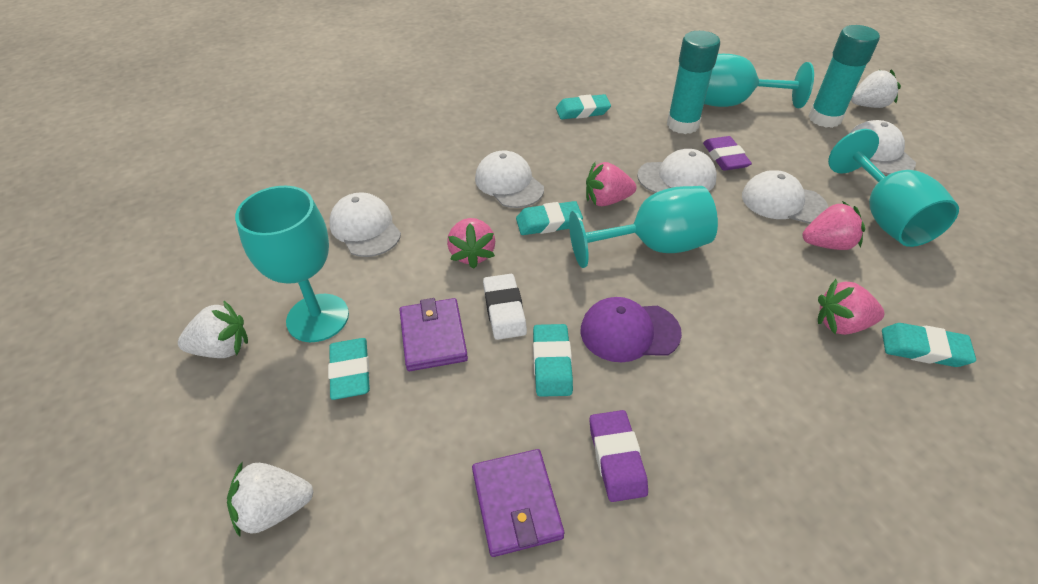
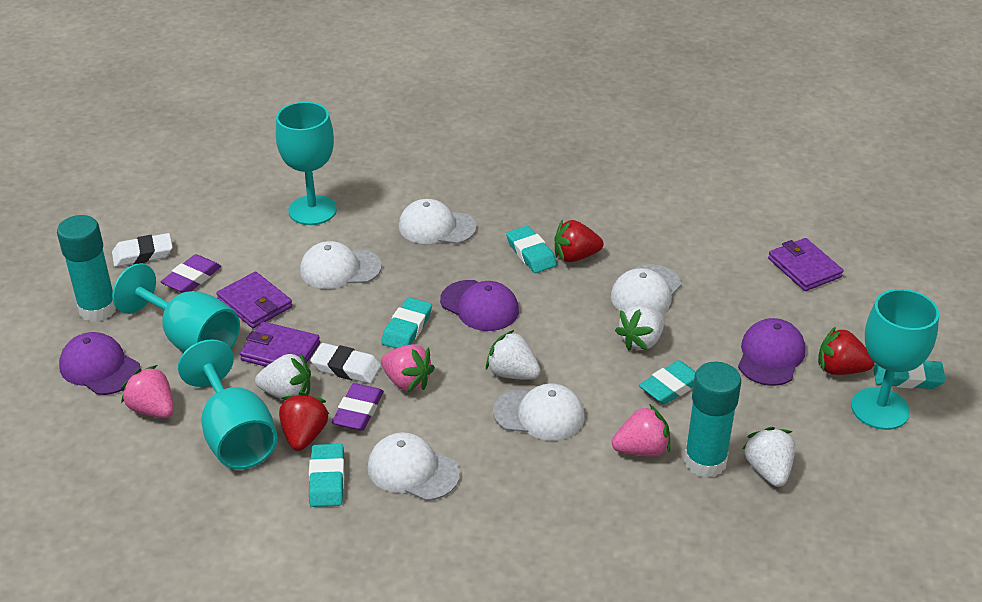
pink strawberry: 4 -> 3
purple cap: 1 -> 3
purple wallet: 2 -> 3
red strawberry: 0 -> 3
white eraser: 1 -> 2
white strawberry: 3 -> 4

